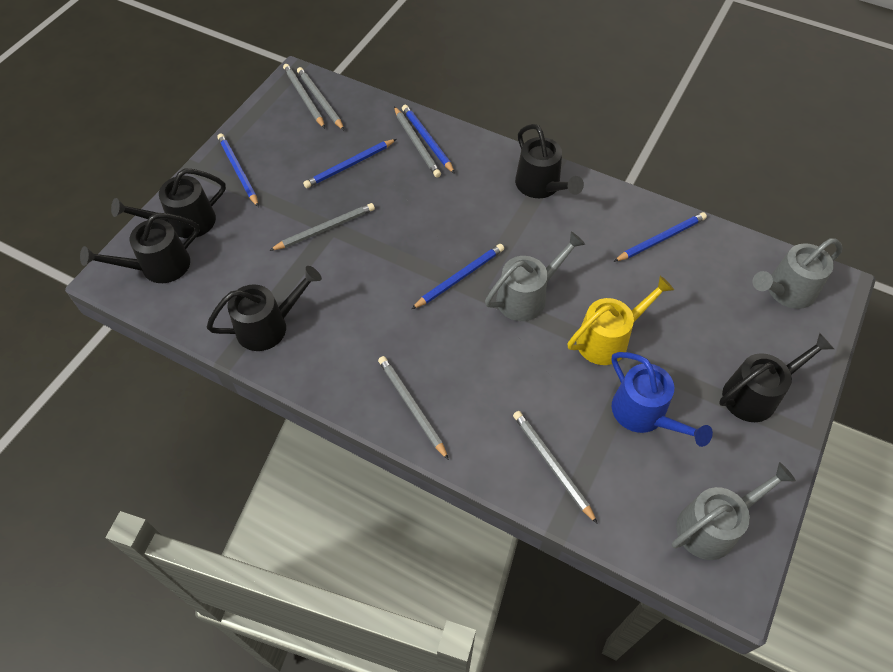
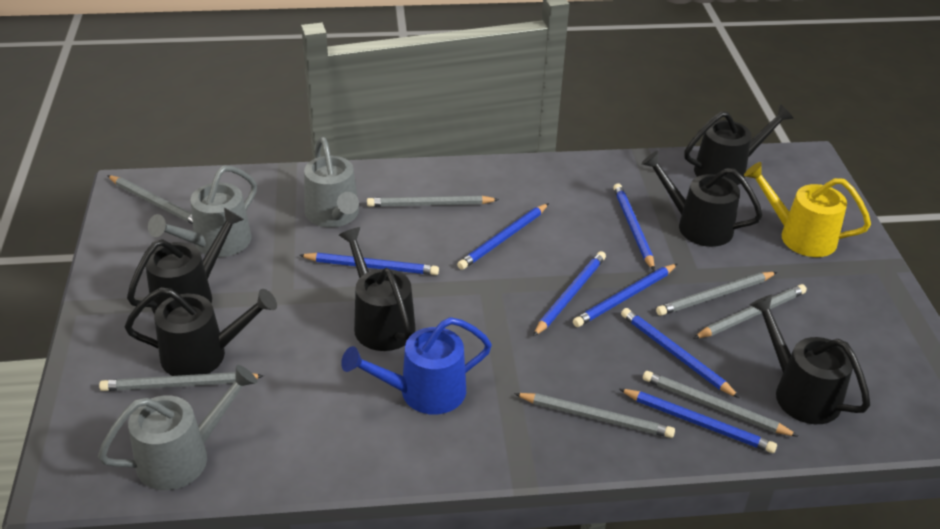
black watering can: 5 -> 6
blue pencil: 5 -> 7
grey pencil: 6 -> 7

